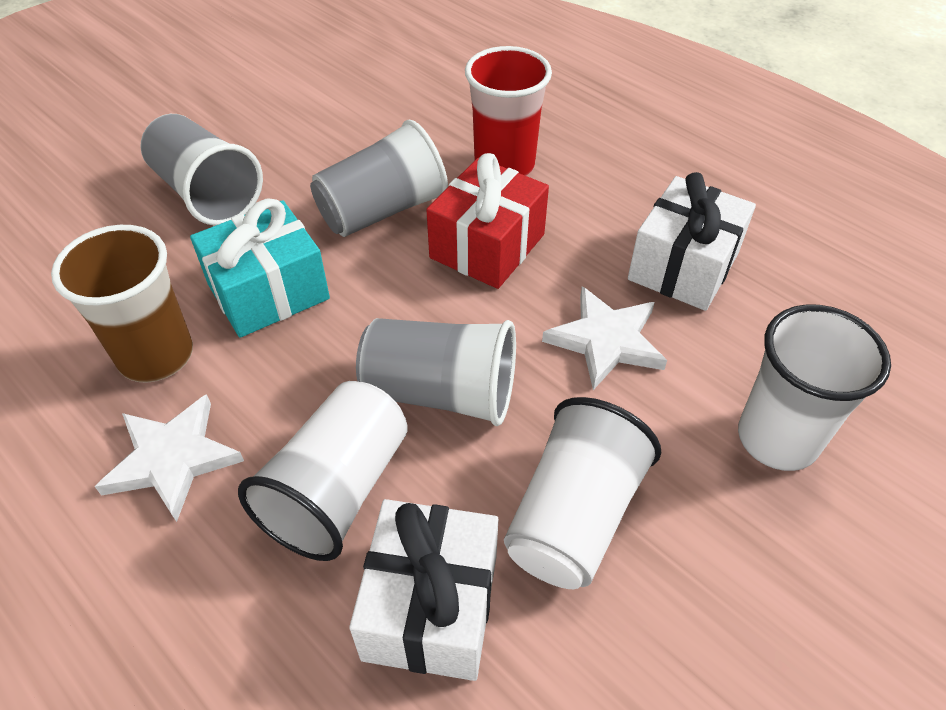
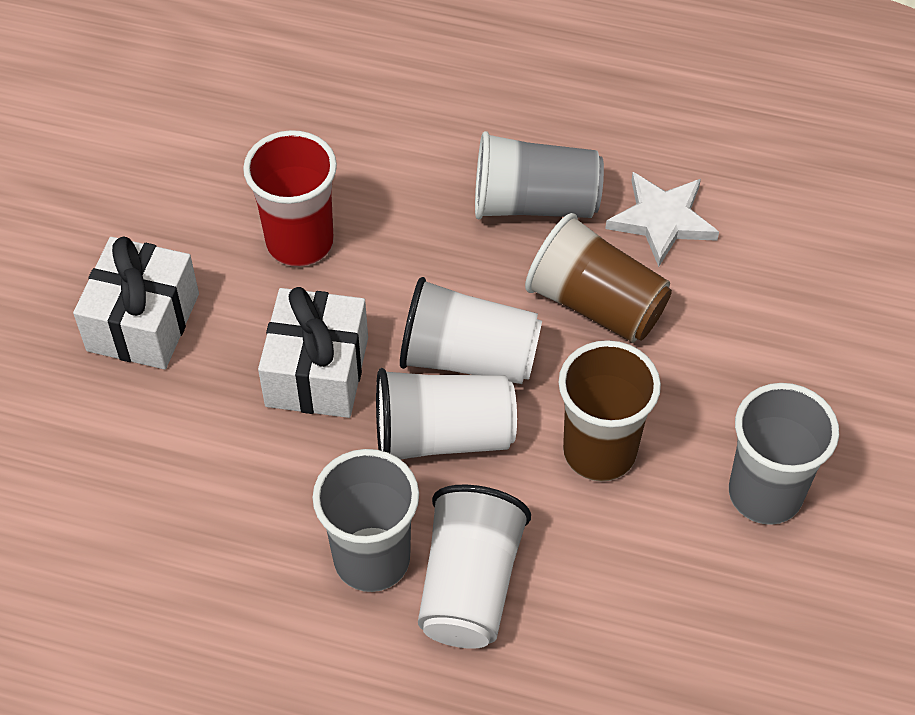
brown cup: 1 -> 2
red gift: 1 -> 0
turquoise gift: 1 -> 0
white star: 2 -> 1

